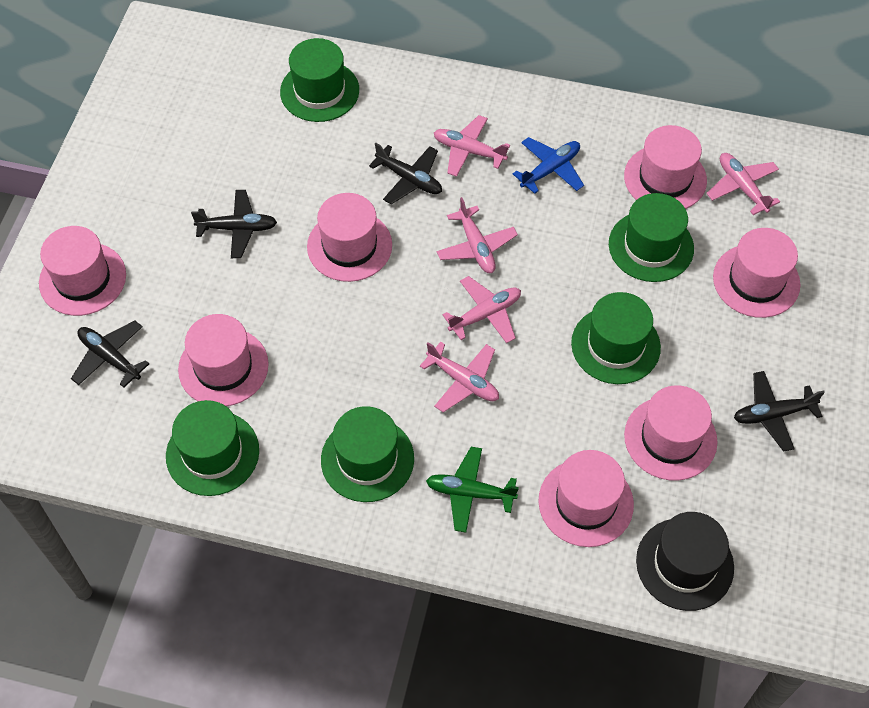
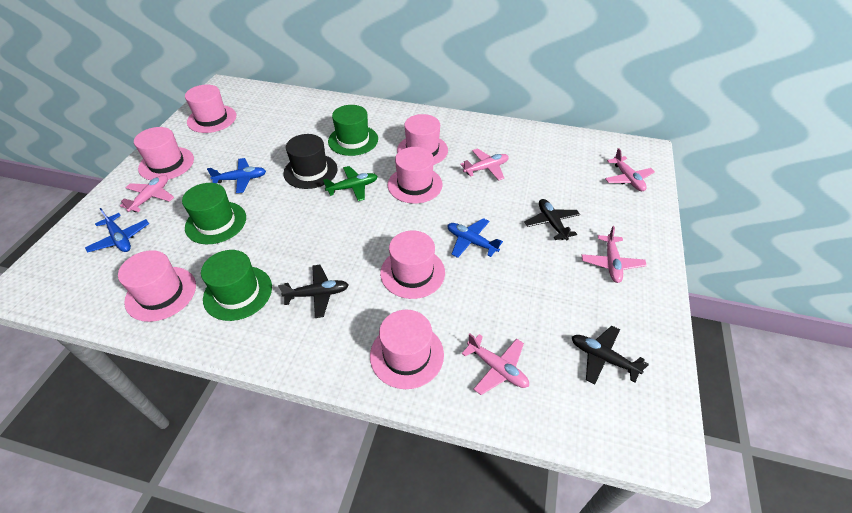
black plane: 4 -> 3
blue plane: 1 -> 3
green hat: 5 -> 3

